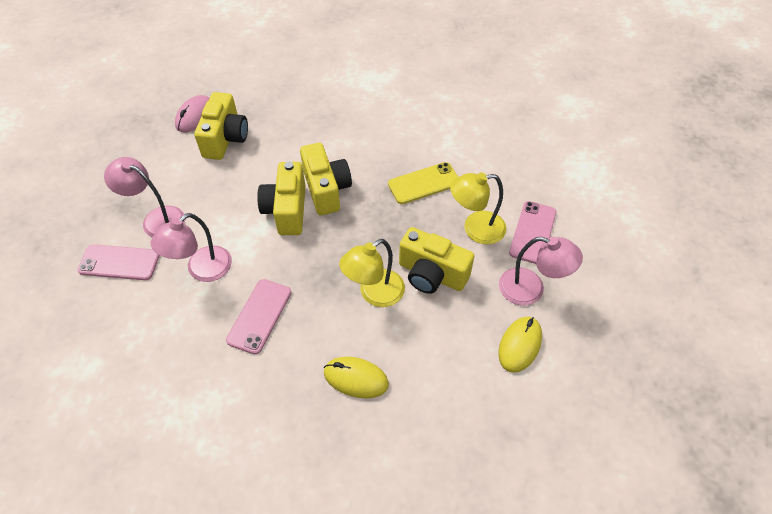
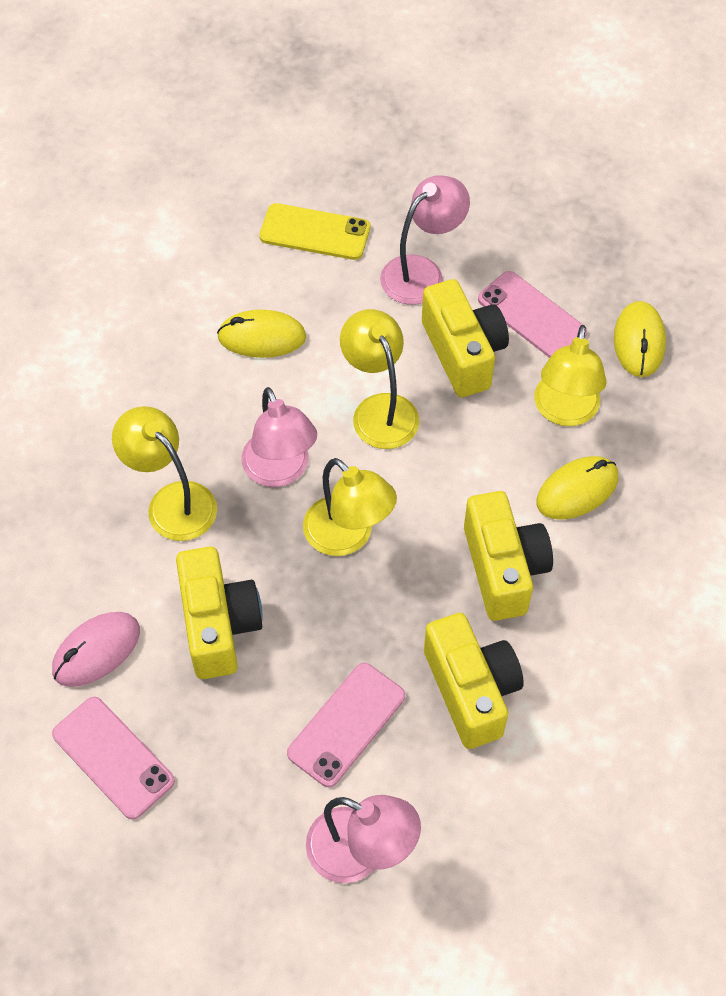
yellow lamp: 2 -> 4
yellow mouse: 2 -> 3

